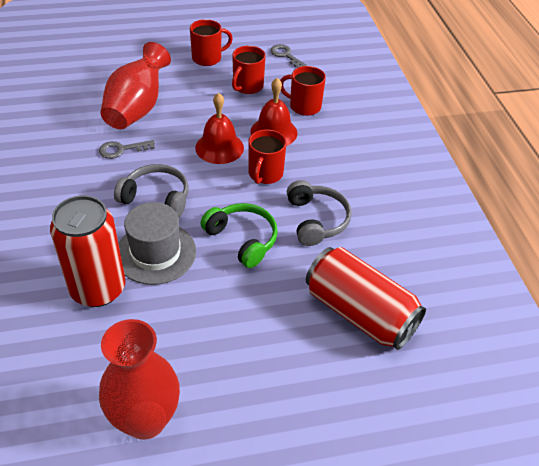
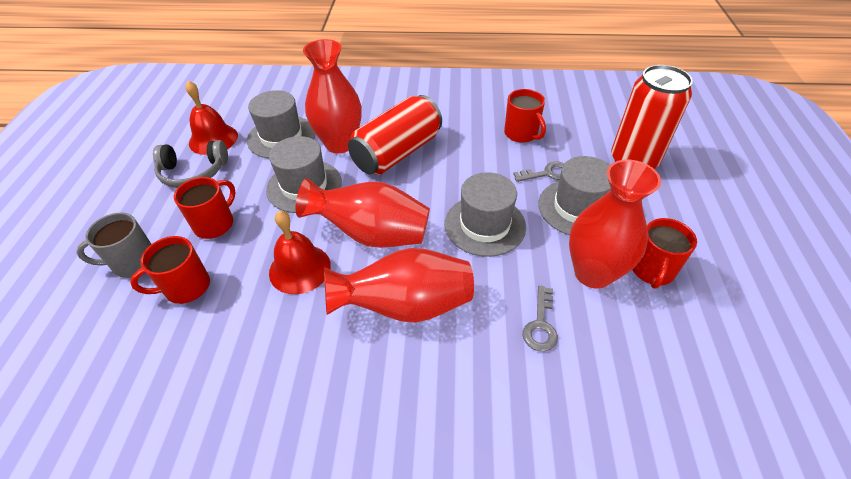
green headphones: 1 -> 0
grey hat: 1 -> 4
grey headphones: 2 -> 1
grey mug: 0 -> 1
red vase: 2 -> 4

